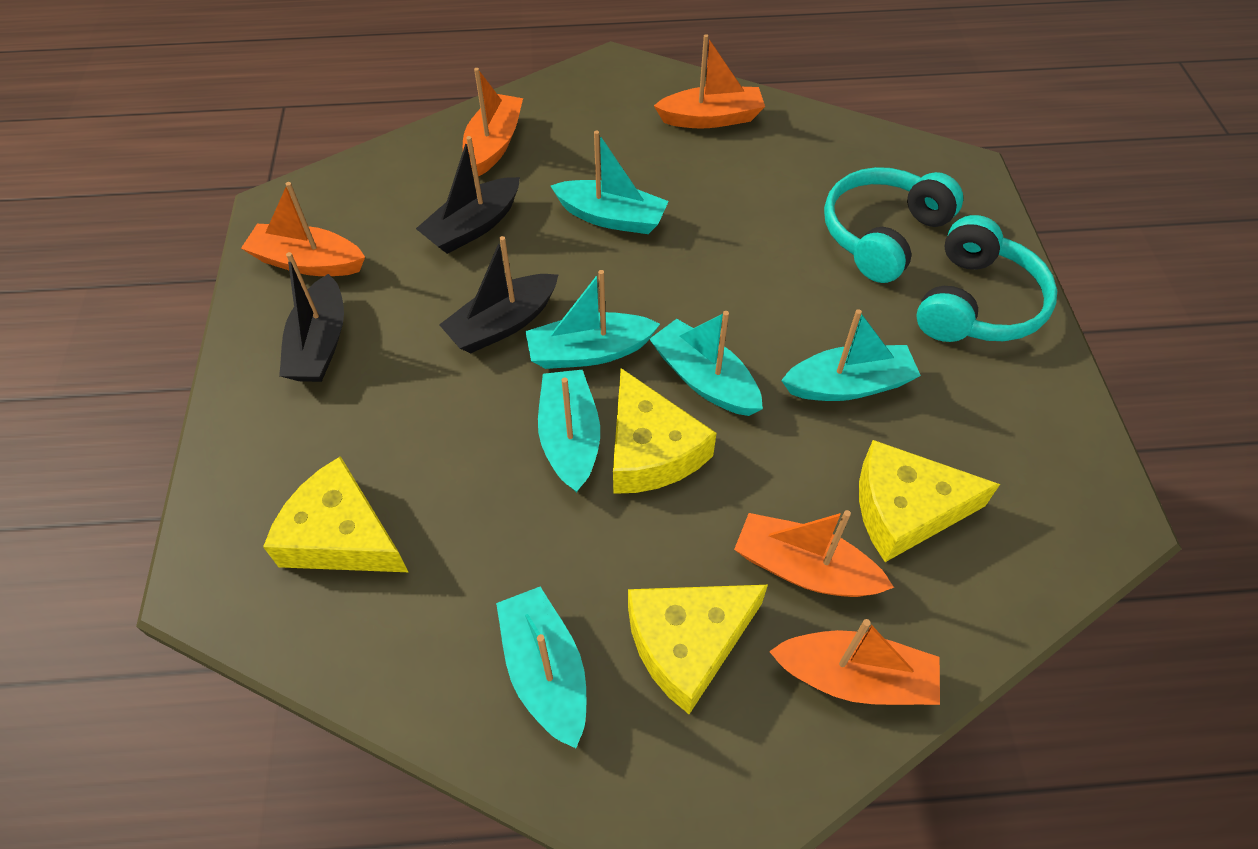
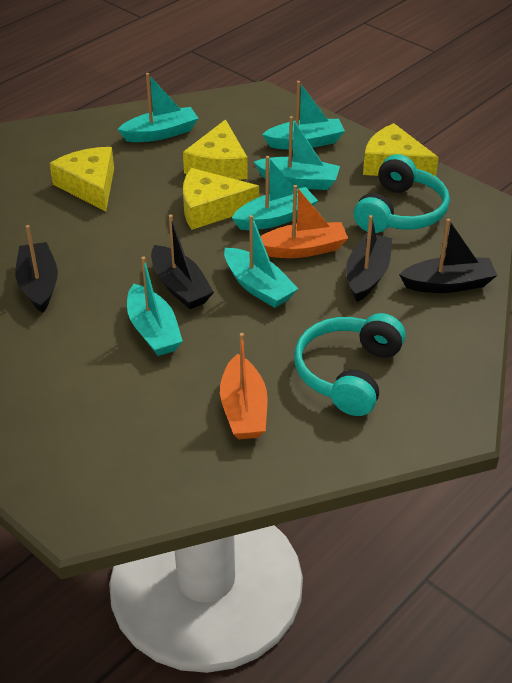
black boat: 3 -> 4
orange boat: 5 -> 2

